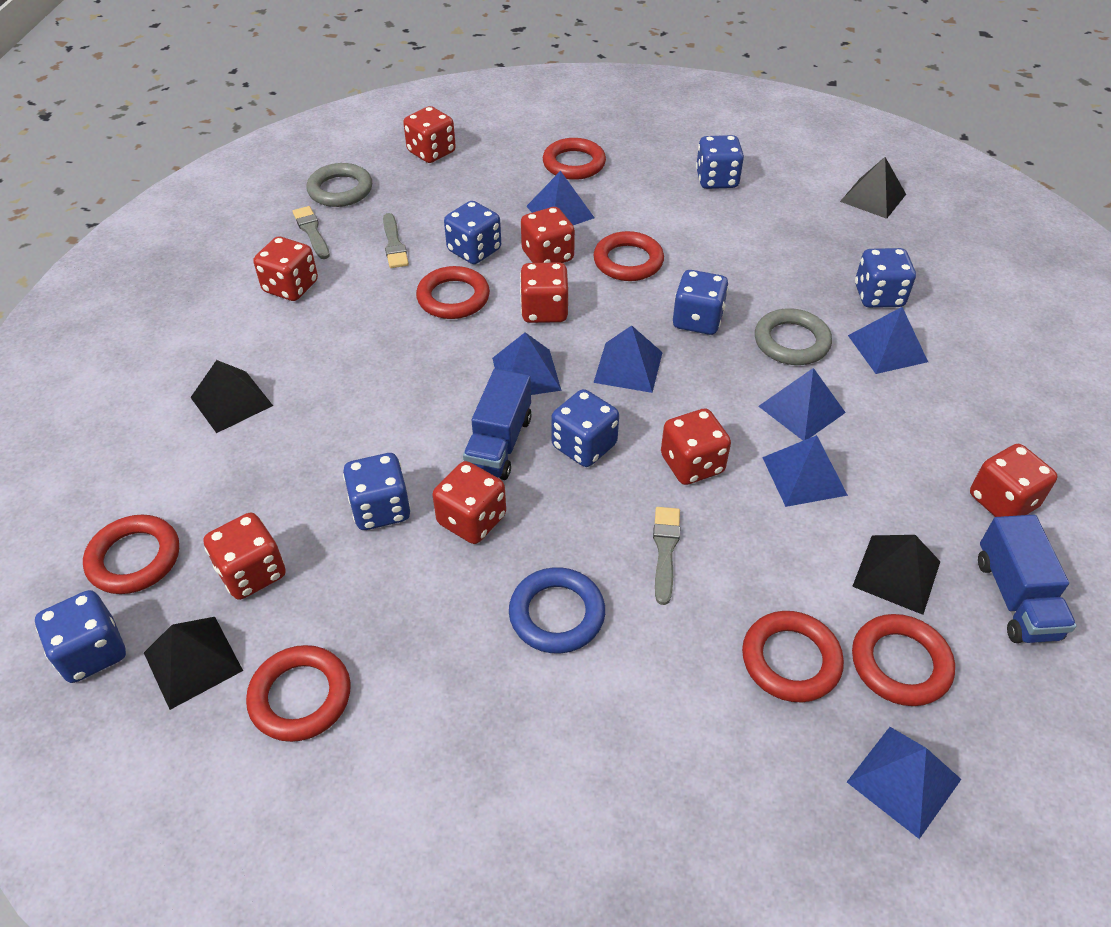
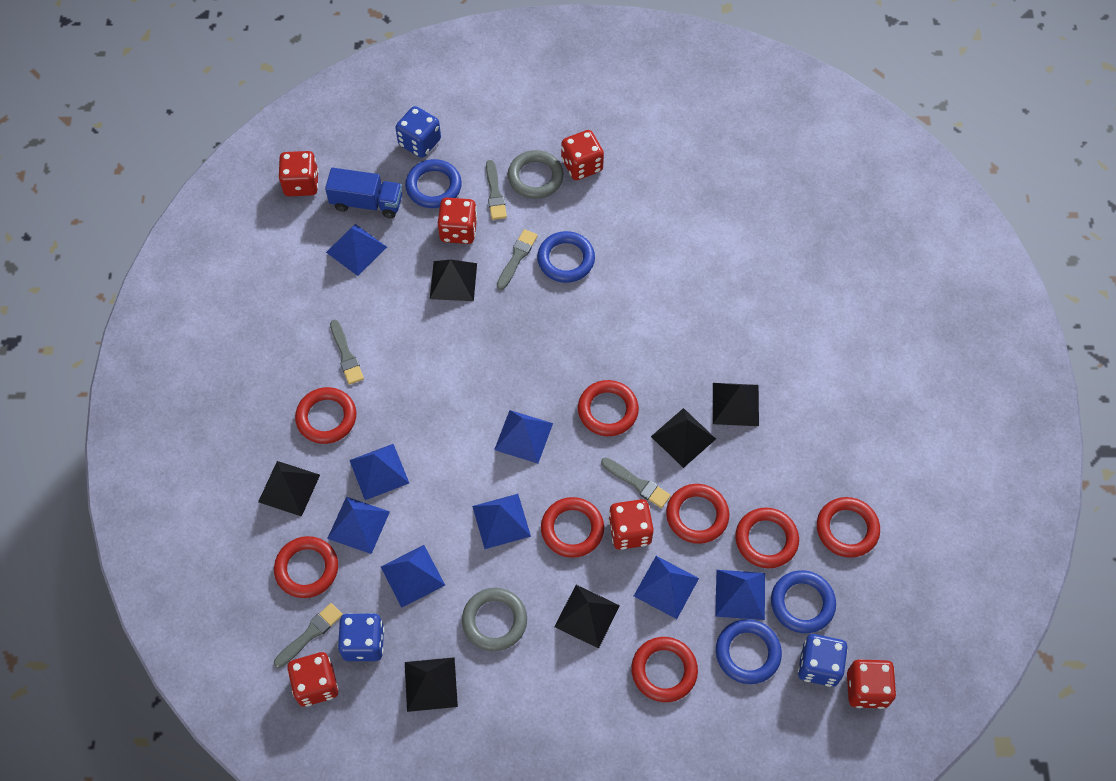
black pyramid: 4 -> 6
blue dice: 7 -> 3
blue pyramid: 7 -> 8
blue ring: 1 -> 4
blue truck: 2 -> 1
grey brush: 3 -> 5
red dice: 8 -> 6
red ring: 7 -> 8

